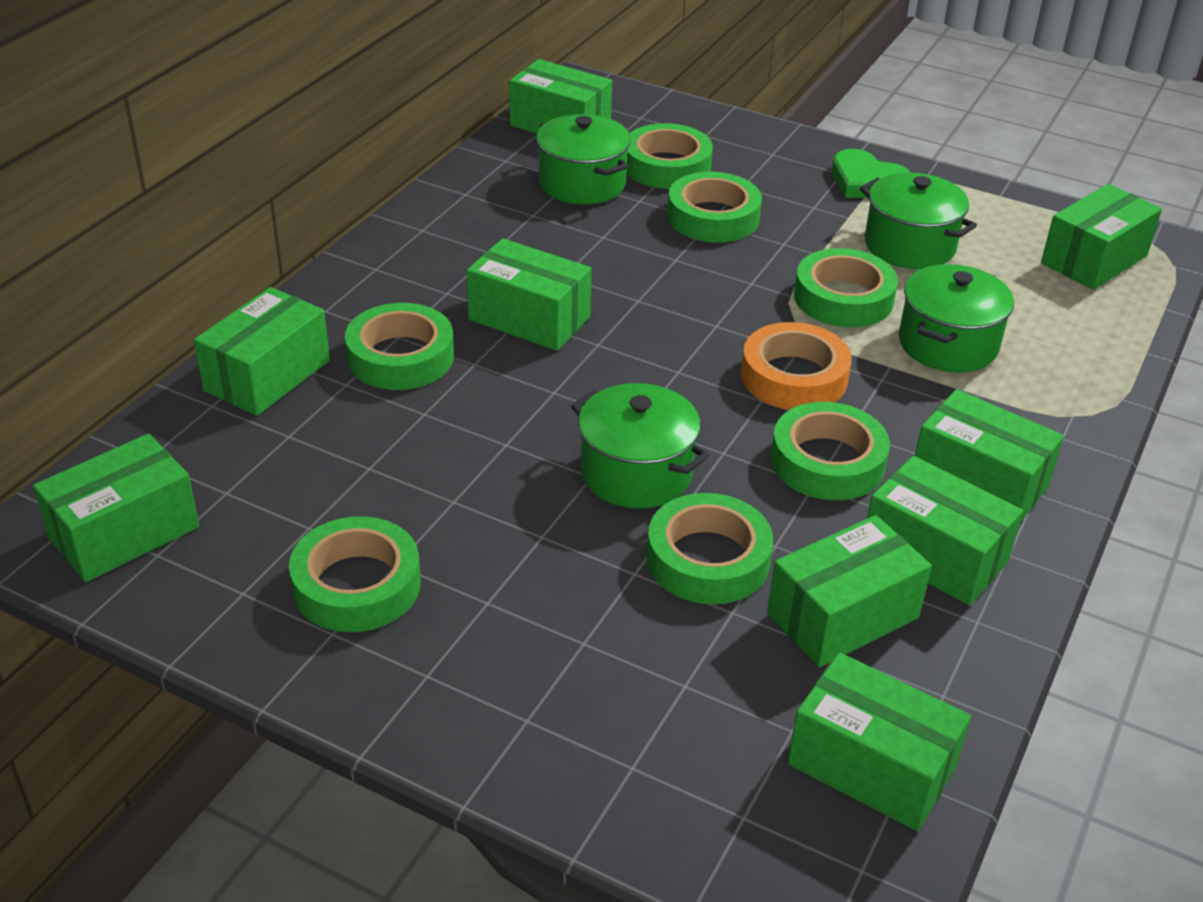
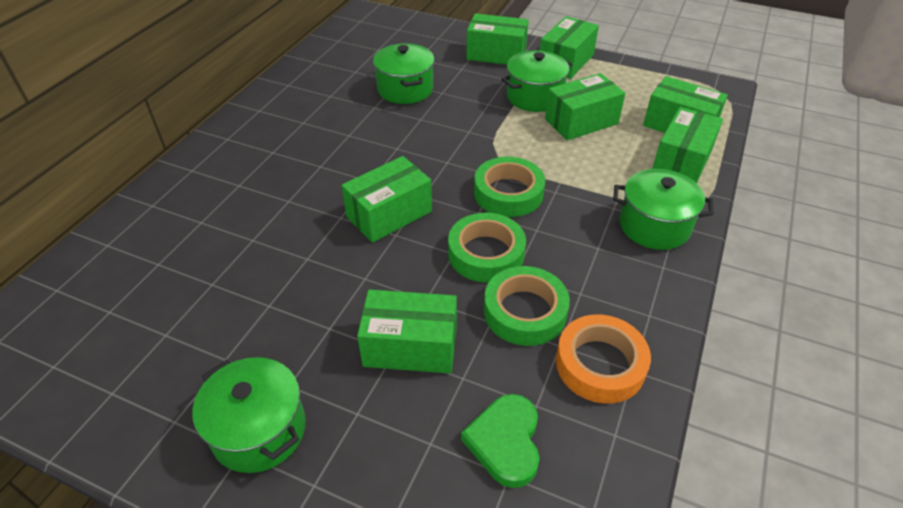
green box: 9 -> 7
green tape: 7 -> 3

